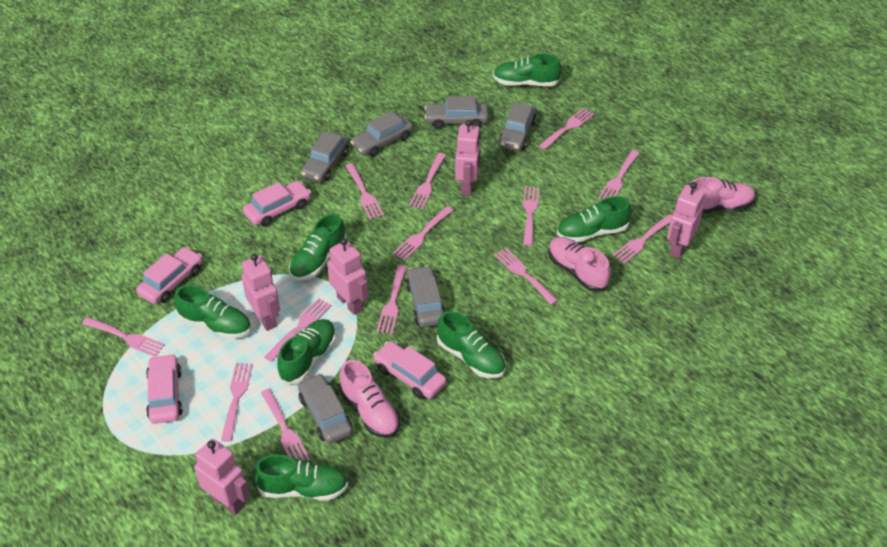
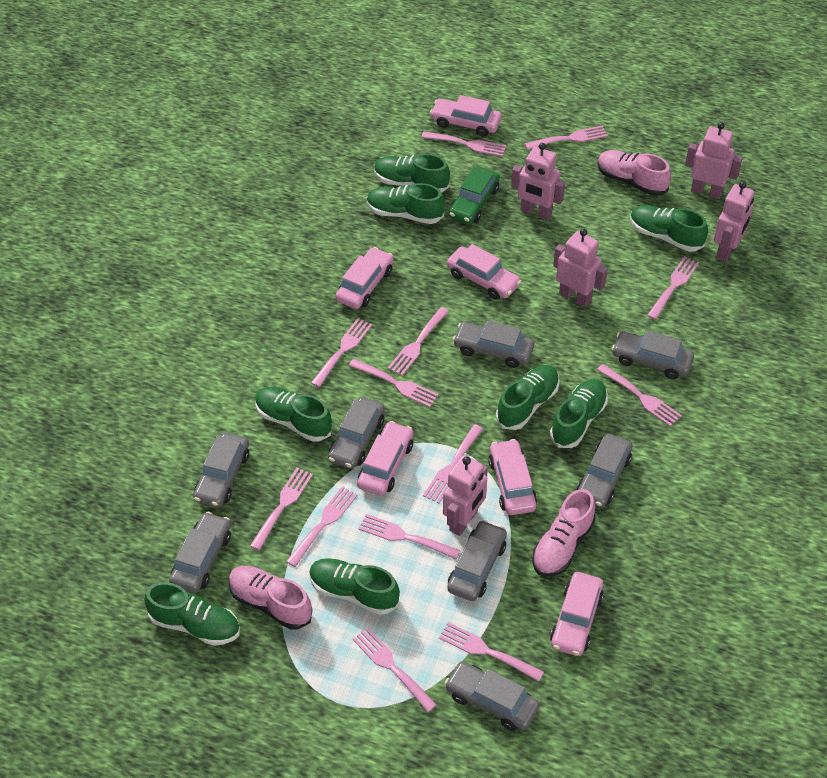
green car: 0 -> 1
green shoe: 7 -> 8
grey car: 6 -> 8
pink car: 4 -> 6

